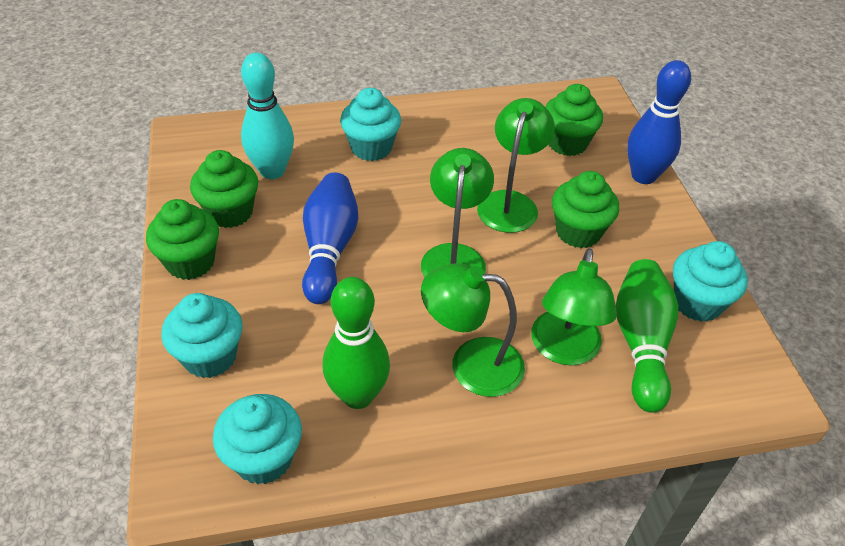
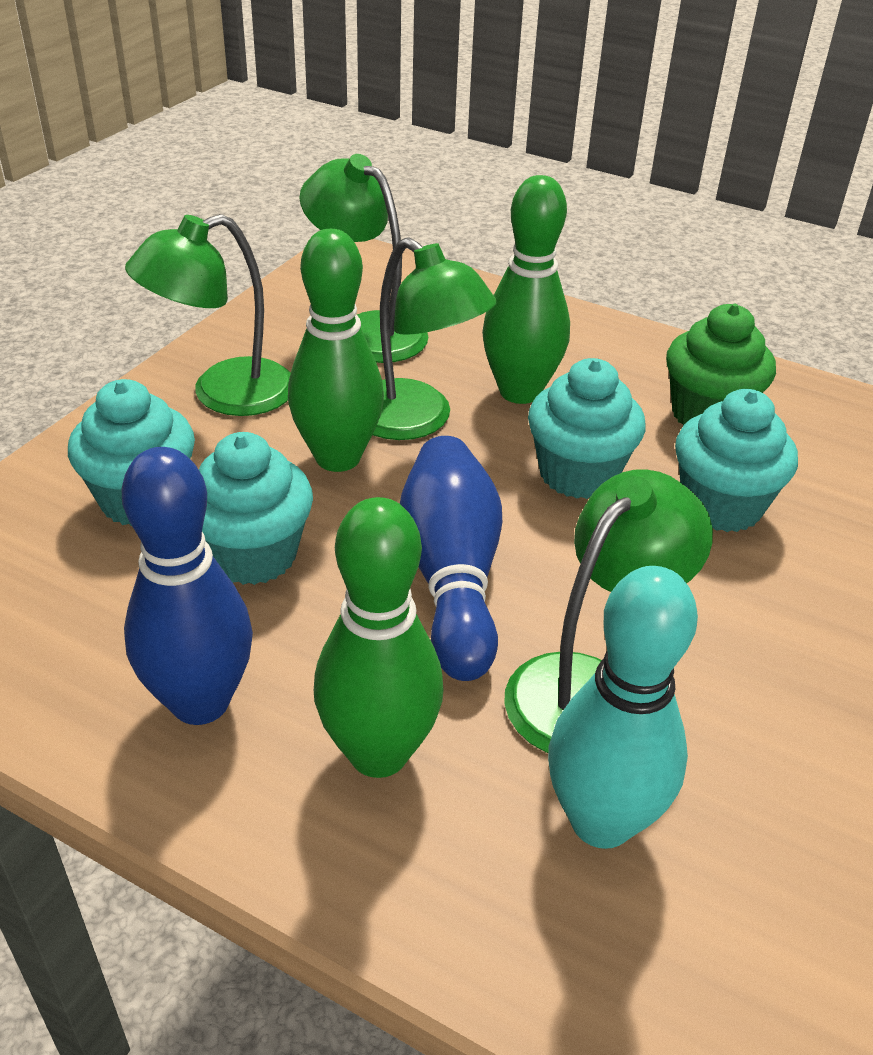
green bowling pin: 2 -> 3
green cupcake: 4 -> 1

